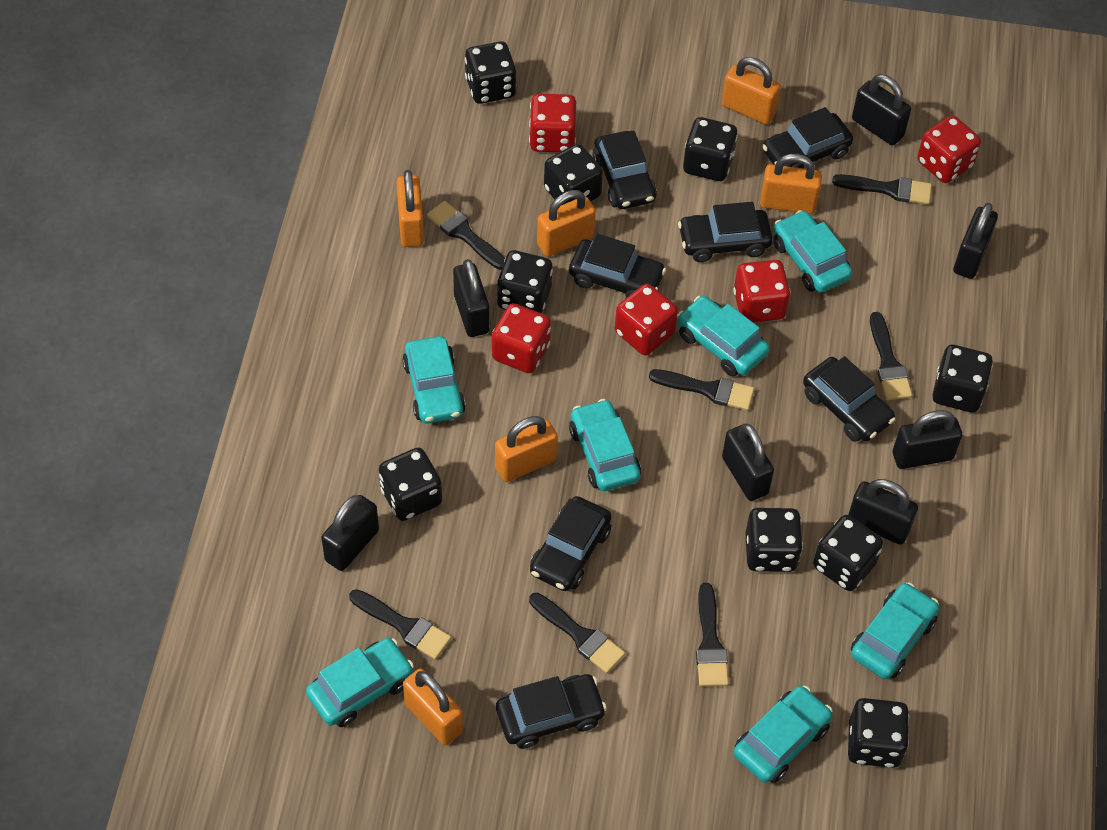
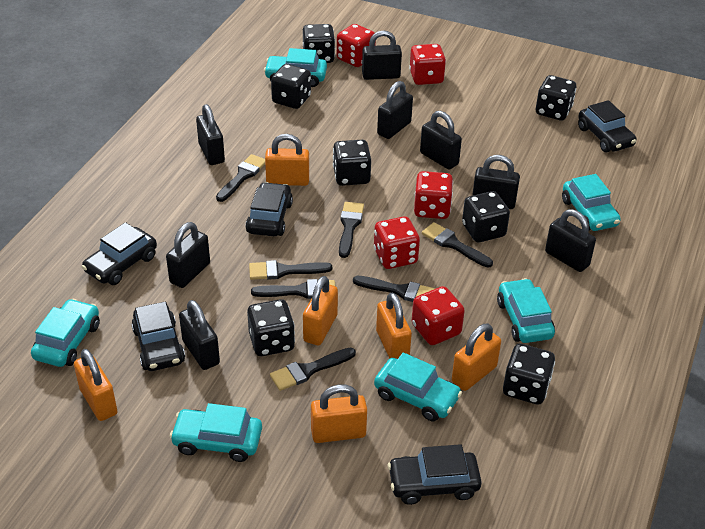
black car: 7 -> 5
black dice: 9 -> 7
black padlock: 7 -> 8
turquoise car: 7 -> 6

